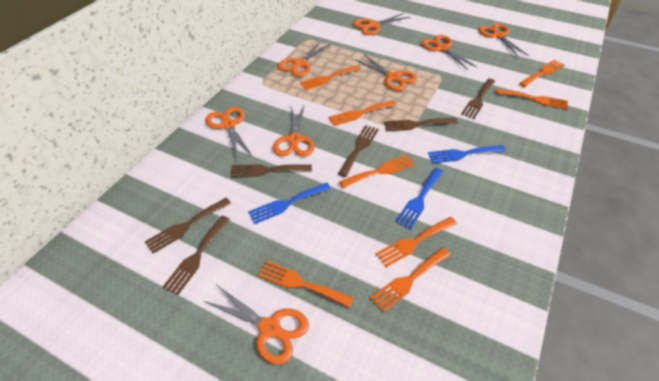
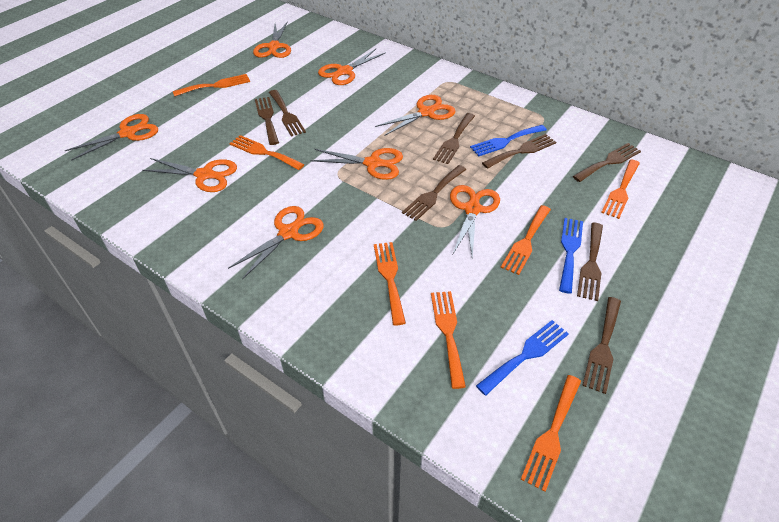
brown fork: 6 -> 8
orange fork: 8 -> 7

